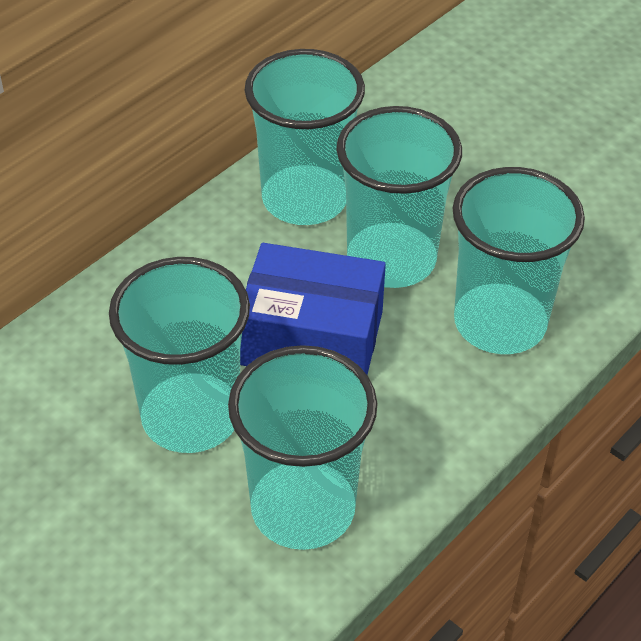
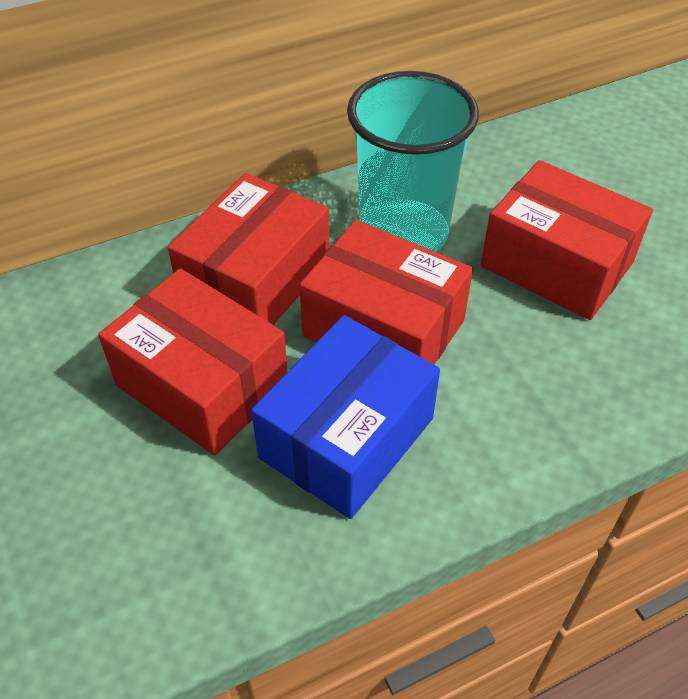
red box: 0 -> 4
turquoise cup: 5 -> 1

